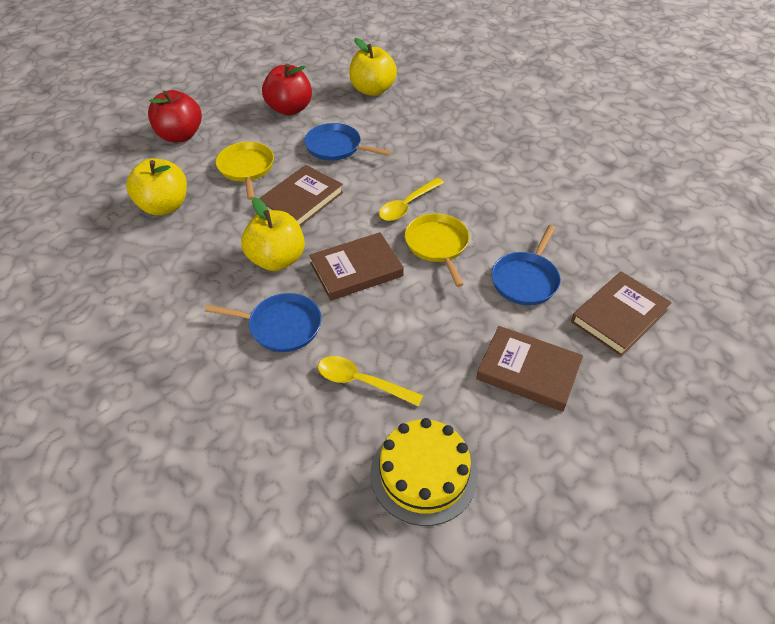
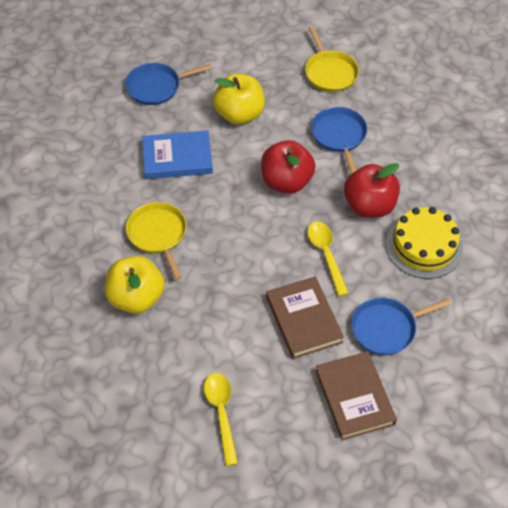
blue book: 0 -> 1
brown book: 4 -> 2
yellow apple: 3 -> 2

